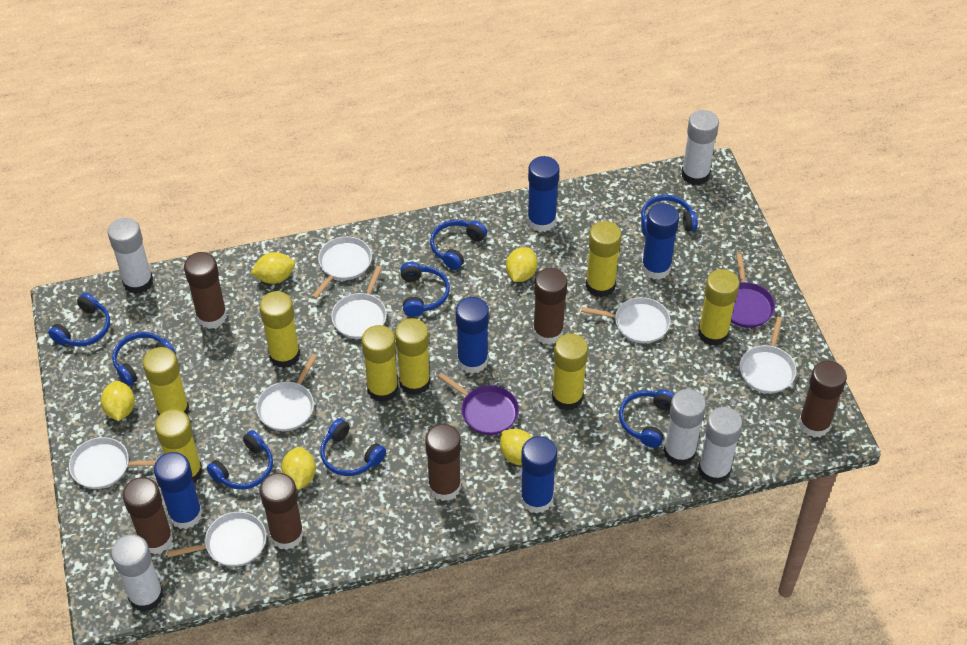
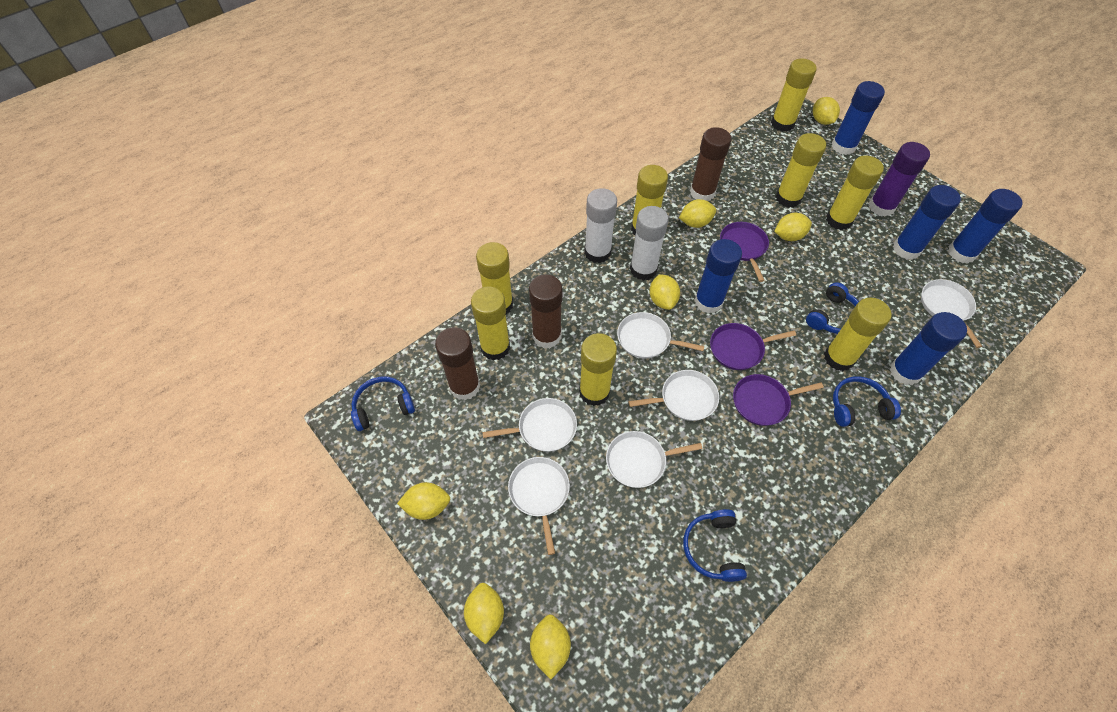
blue headphones: 8 -> 4
brown glue stick: 6 -> 3
purple glue stick: 0 -> 1
purple pan: 2 -> 3
white glue stick: 5 -> 2
white pan: 7 -> 6
yellow lemon: 5 -> 7

